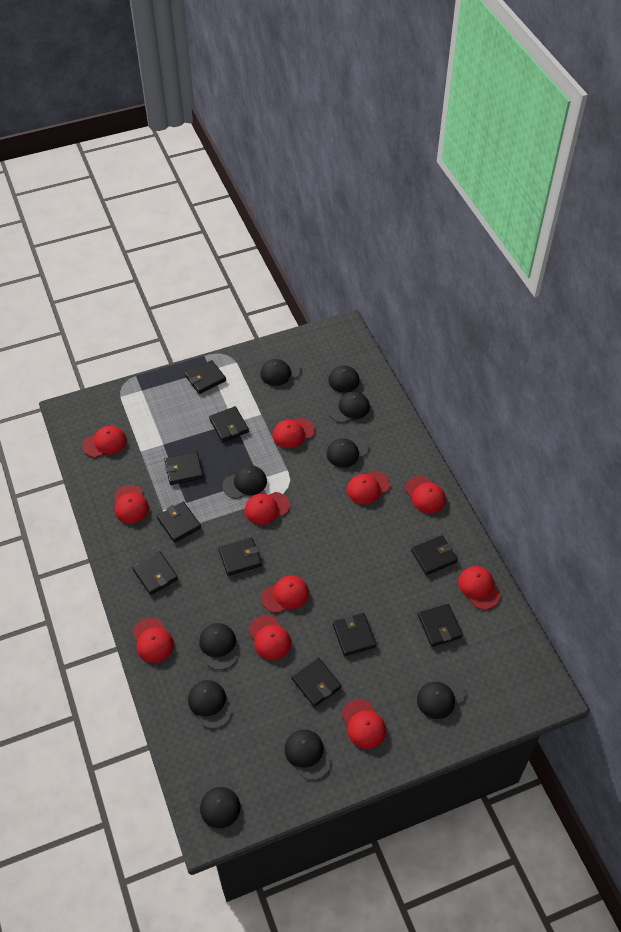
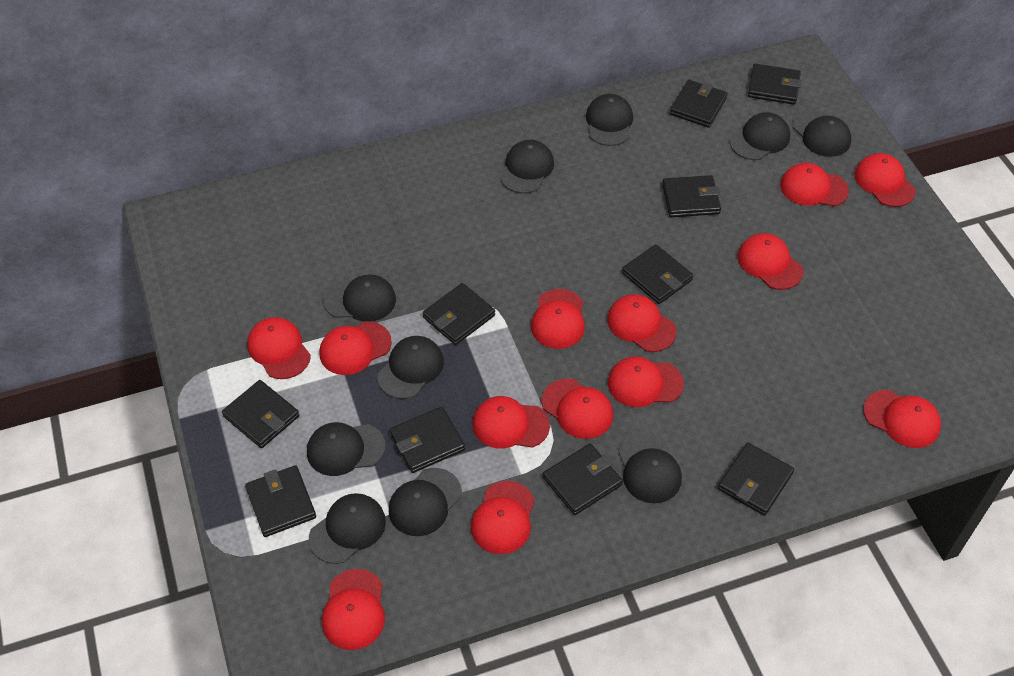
red cap: 11 -> 13

